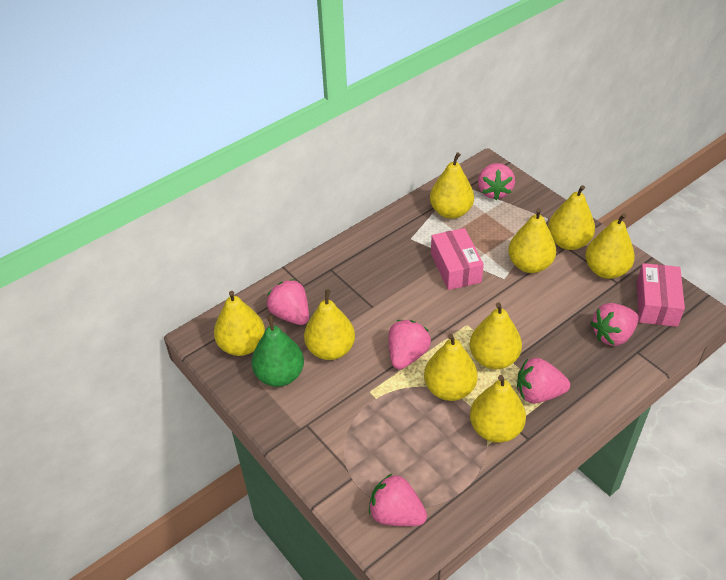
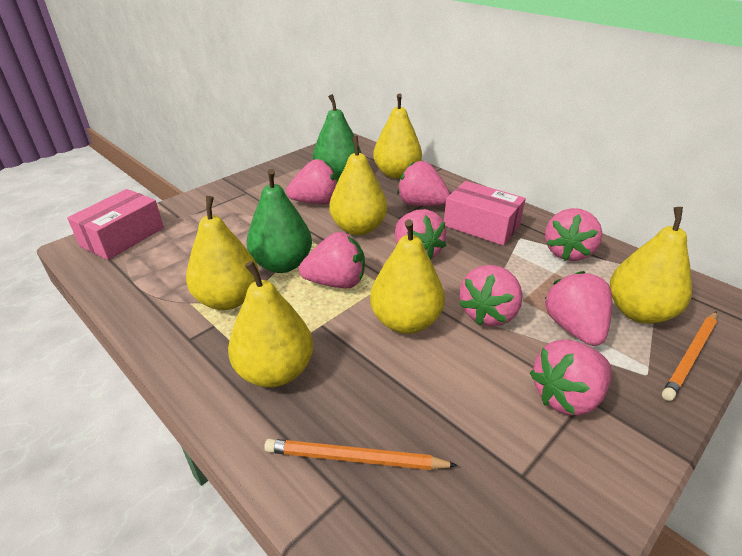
green pear: 1 -> 2
orange pencil: 0 -> 2
pink strawberry: 6 -> 8
yellow pear: 9 -> 6

